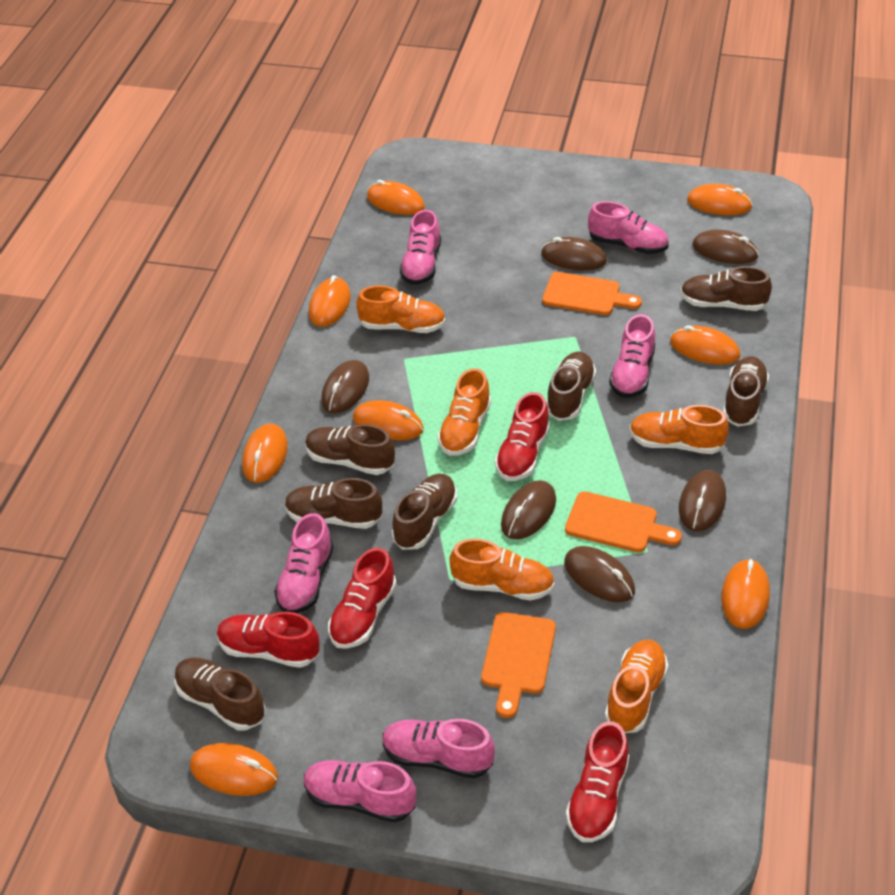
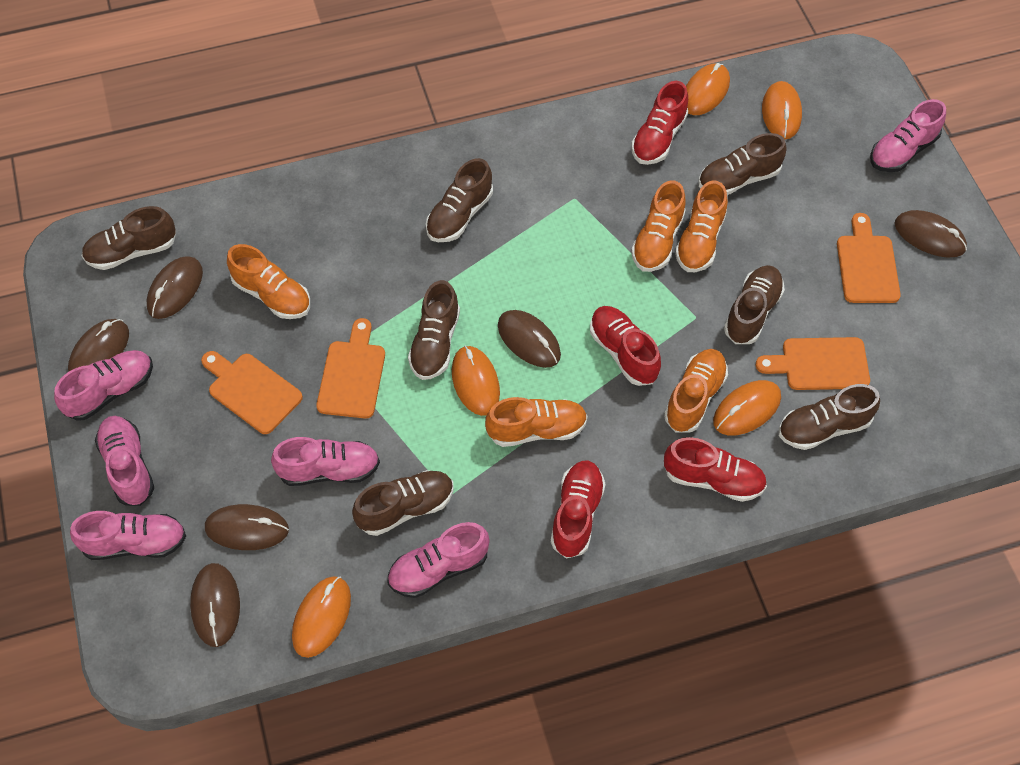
orange cutting board: 3 -> 4
orange mouse: 8 -> 5

